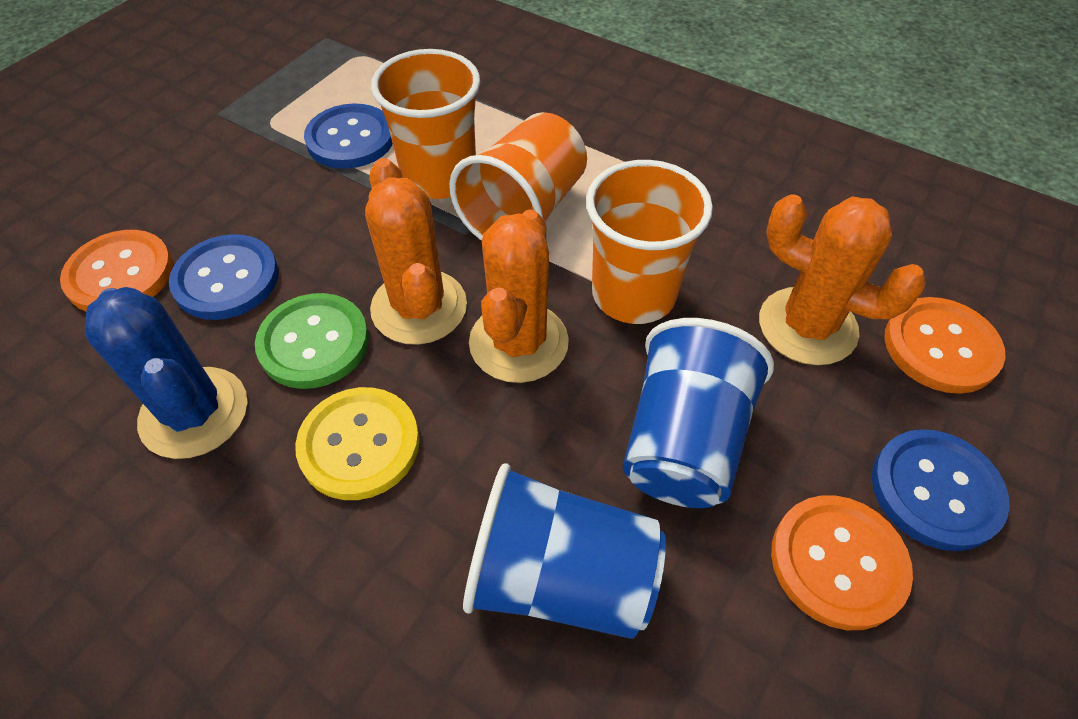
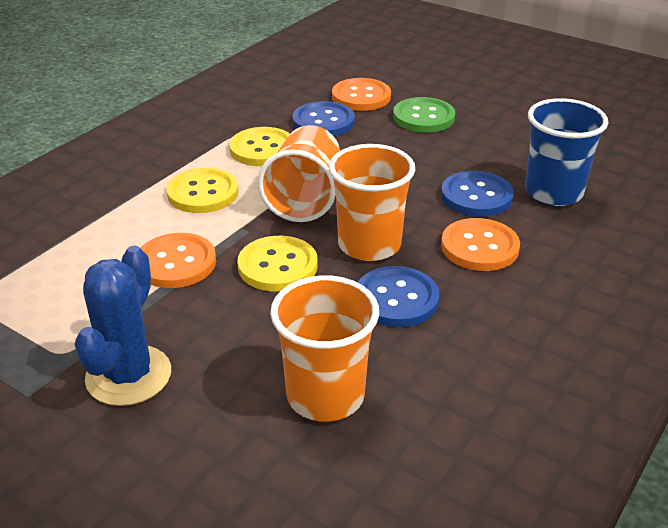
blue cup: 2 -> 1
orange cactus: 3 -> 0
yellow button: 1 -> 3

